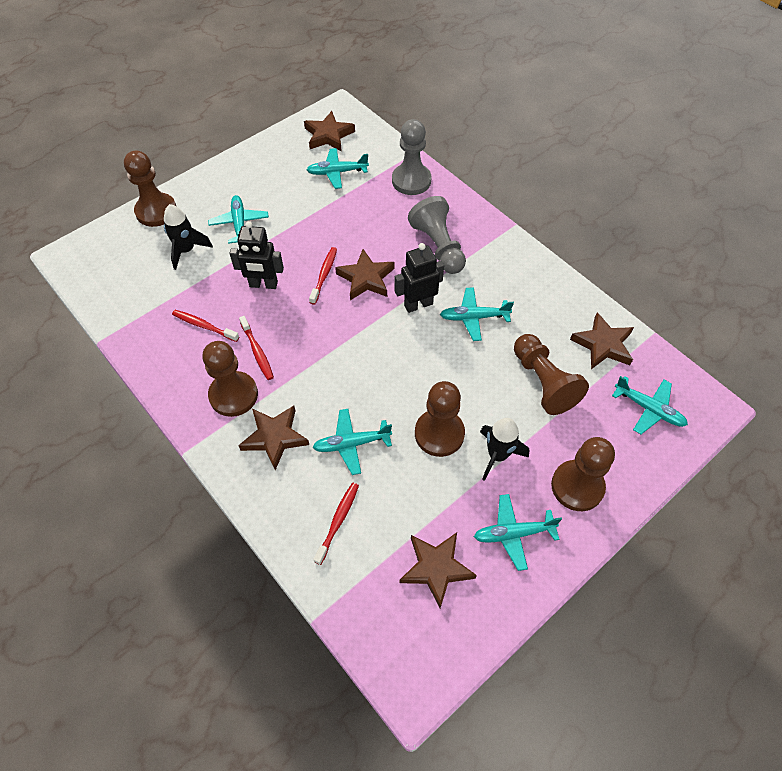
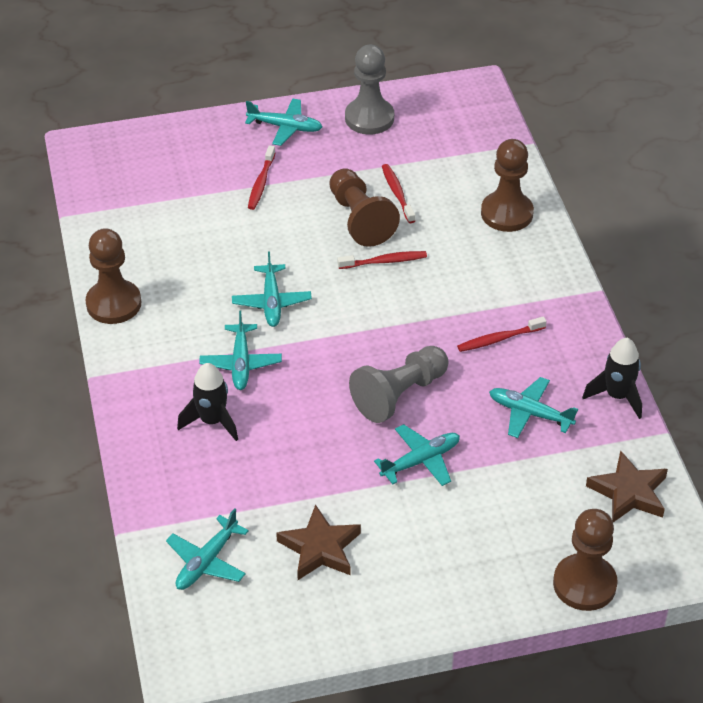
black robot: 2 -> 0
brown pawn: 5 -> 4
brown star: 5 -> 2

